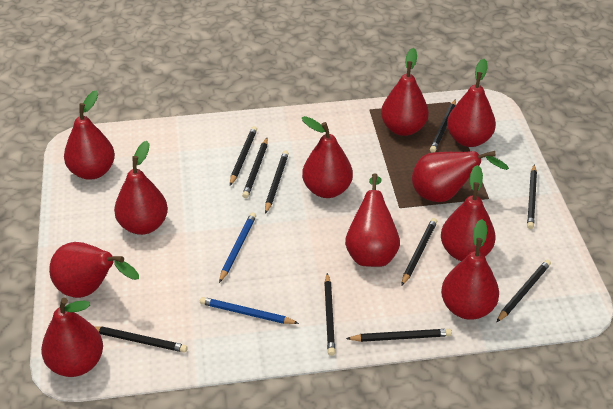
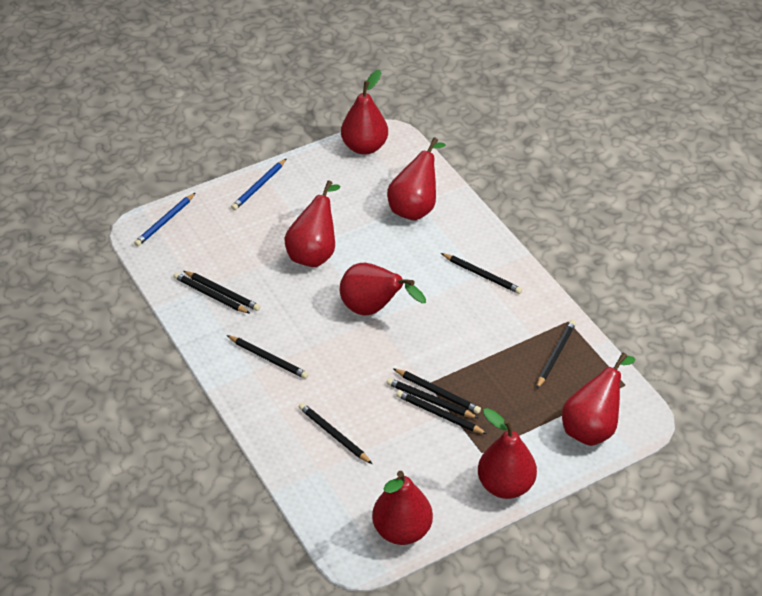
black pencil: 10 -> 9
red pear: 11 -> 7

